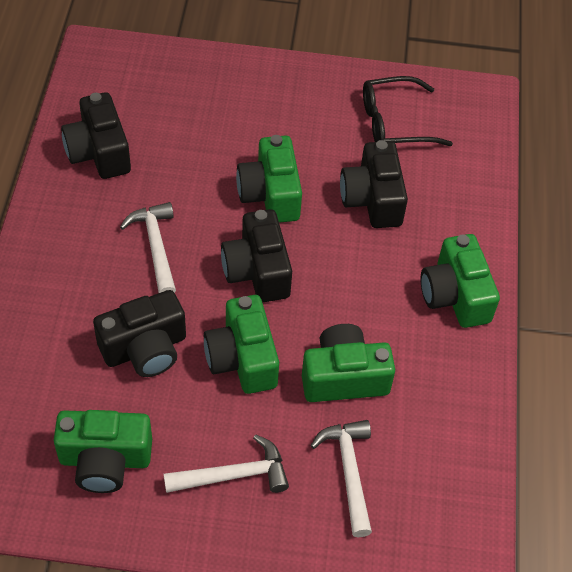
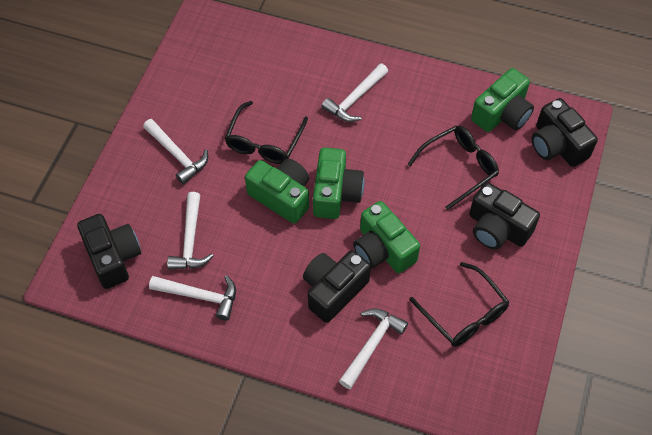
black glasses: 1 -> 3
green camera: 5 -> 4
white hammer: 3 -> 5

